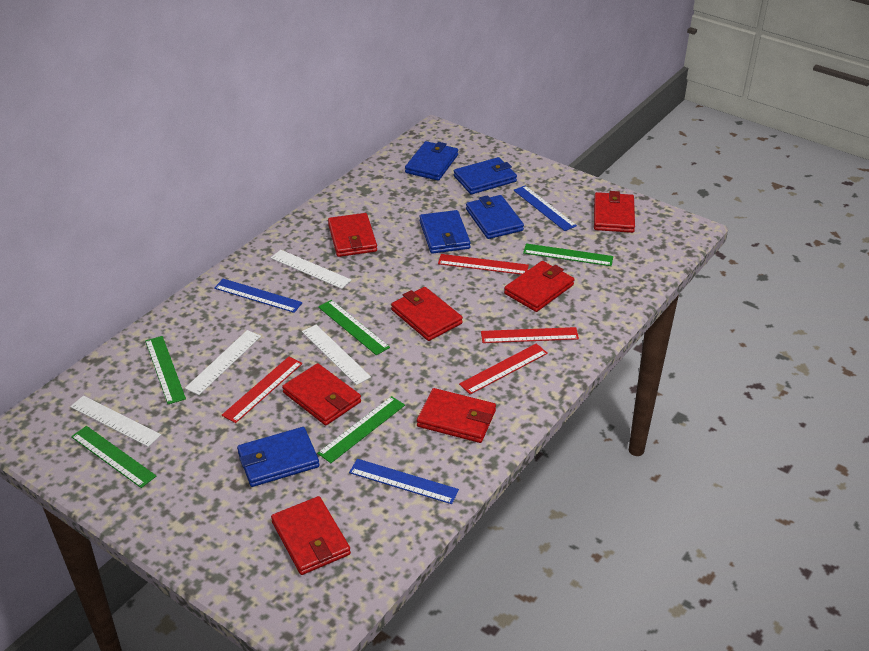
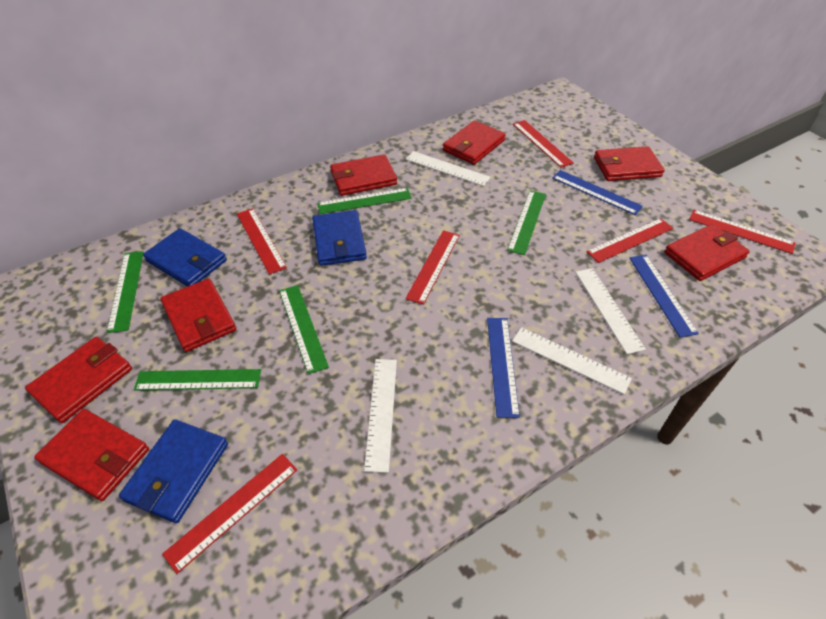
blue wallet: 5 -> 3
red ruler: 4 -> 6

